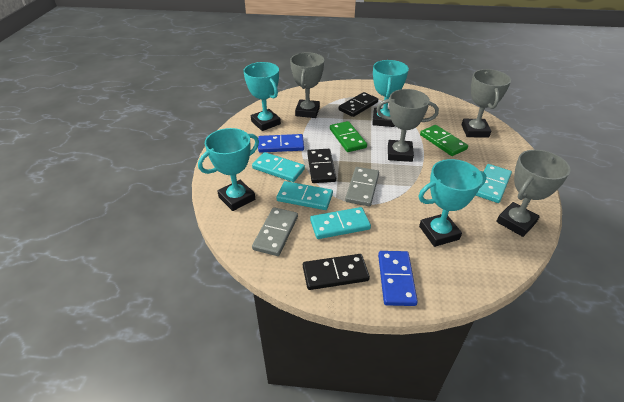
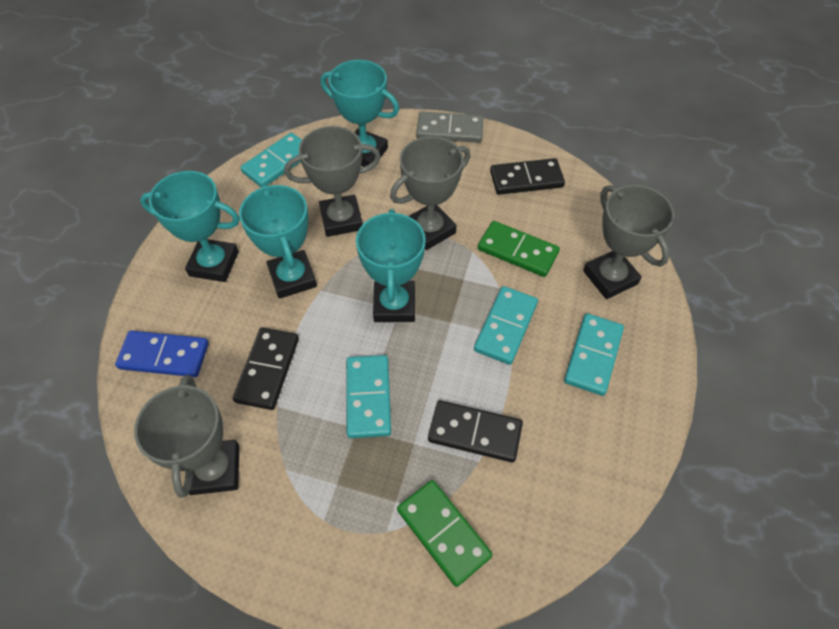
blue domino: 2 -> 1
grey domino: 2 -> 1

